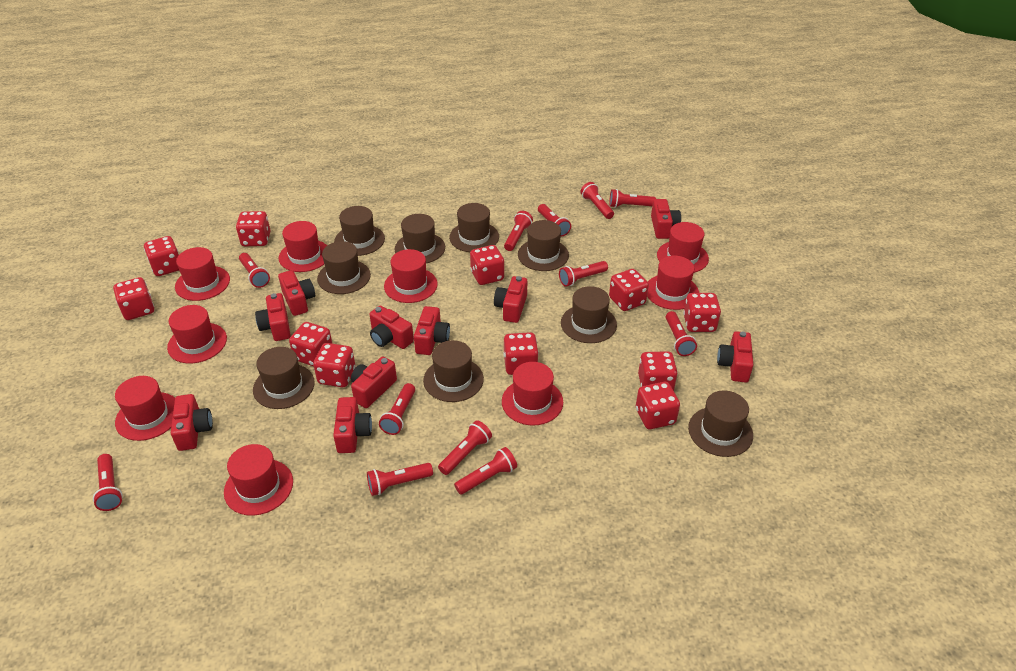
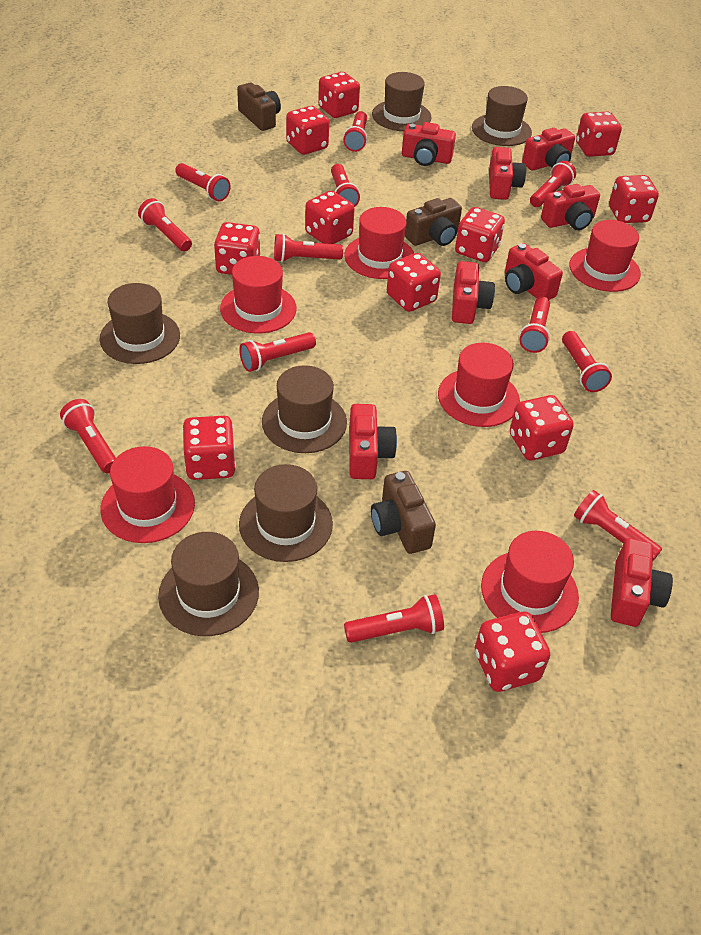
brown camera: 0 -> 3
brown hat: 9 -> 6
red camera: 10 -> 8
red hat: 9 -> 6

